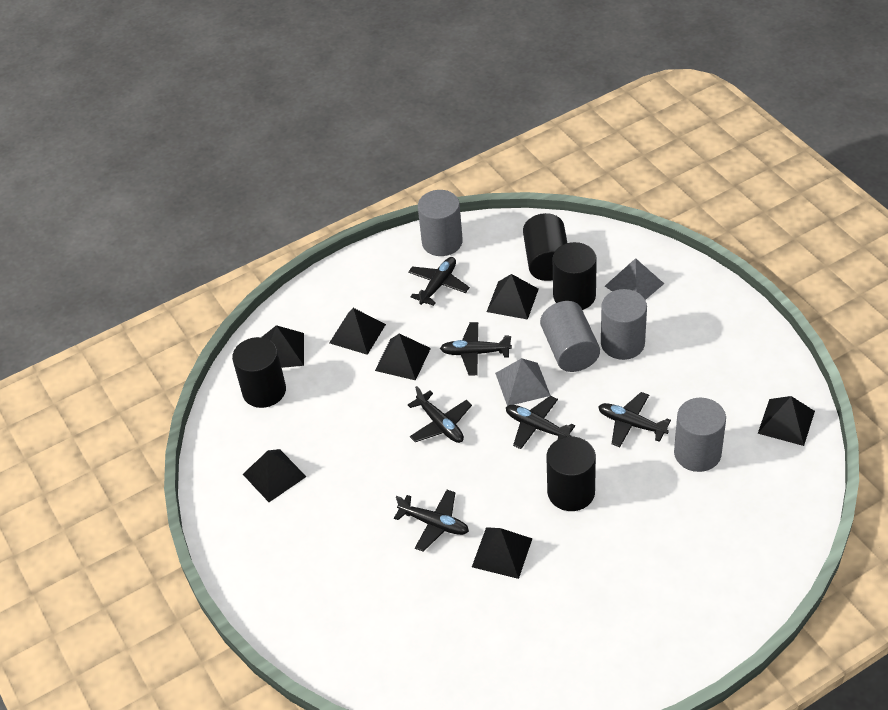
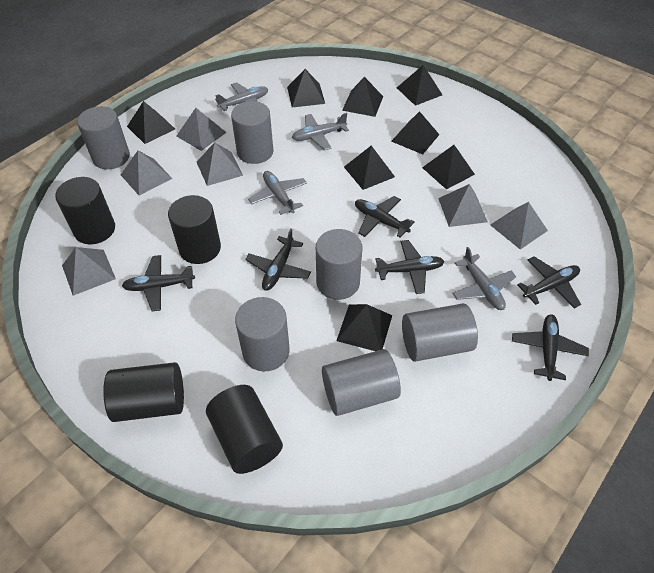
black pyramid: 7 -> 8
grey cylinder: 4 -> 6
grey plane: 0 -> 4
grey pyramid: 2 -> 6

